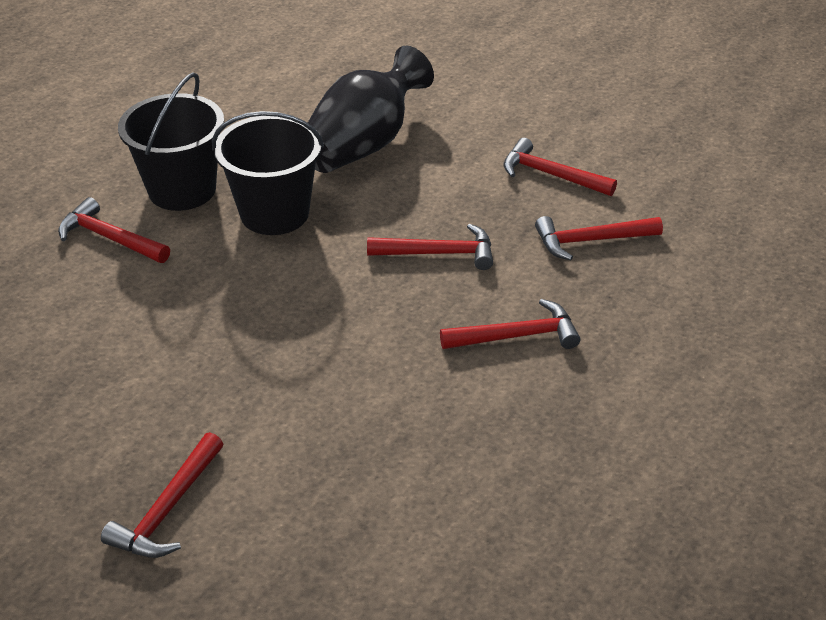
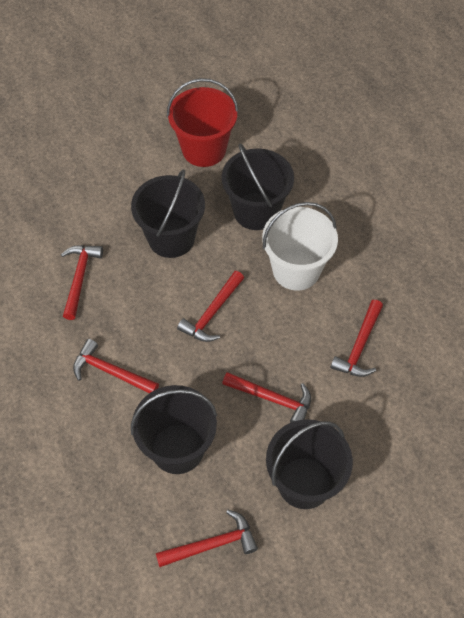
black bucket: 2 -> 4
black vase: 1 -> 0
red bucket: 0 -> 1
white bucket: 0 -> 1

